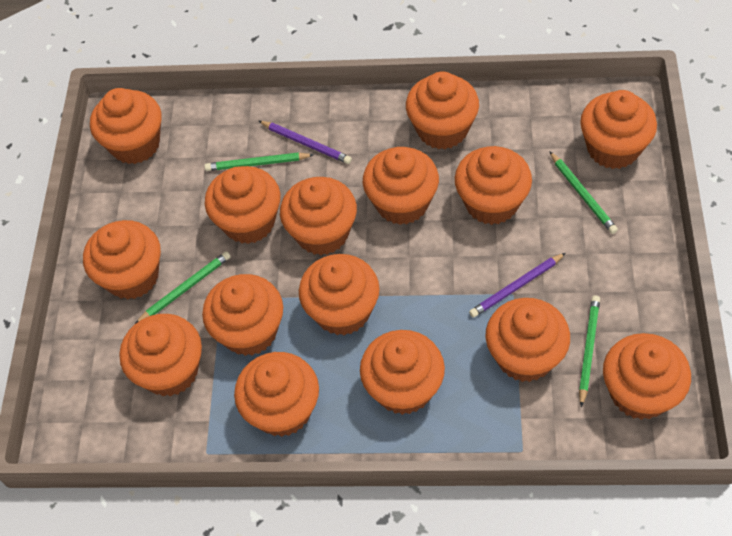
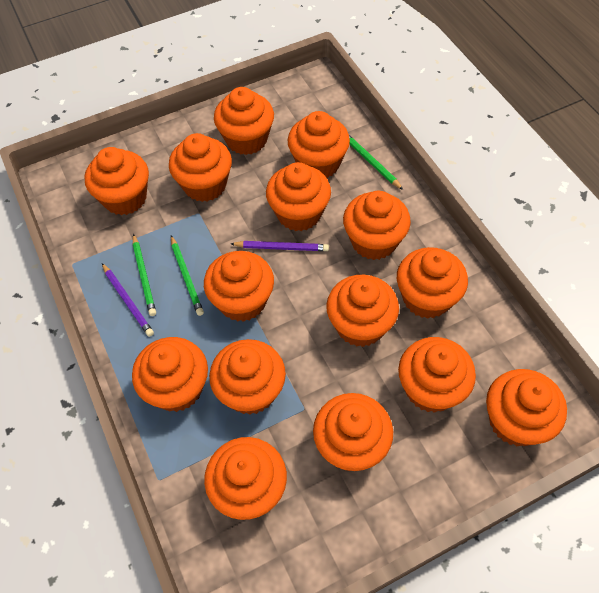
green pencil: 4 -> 3

